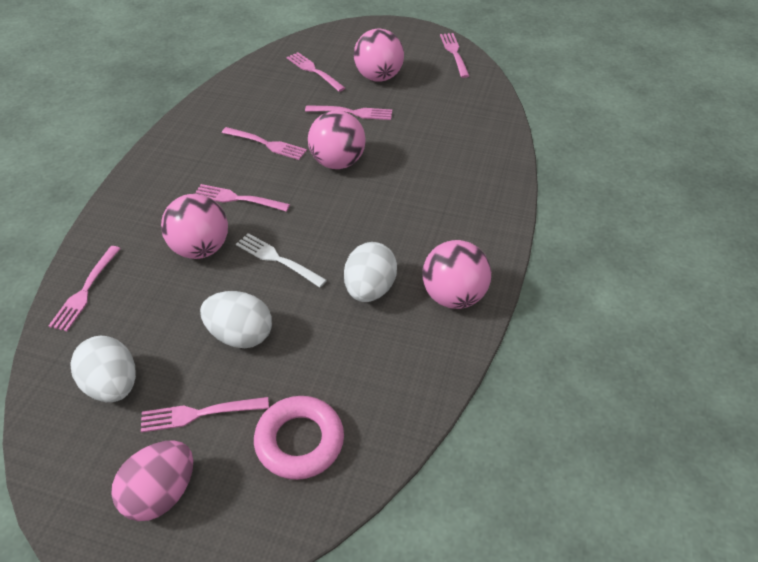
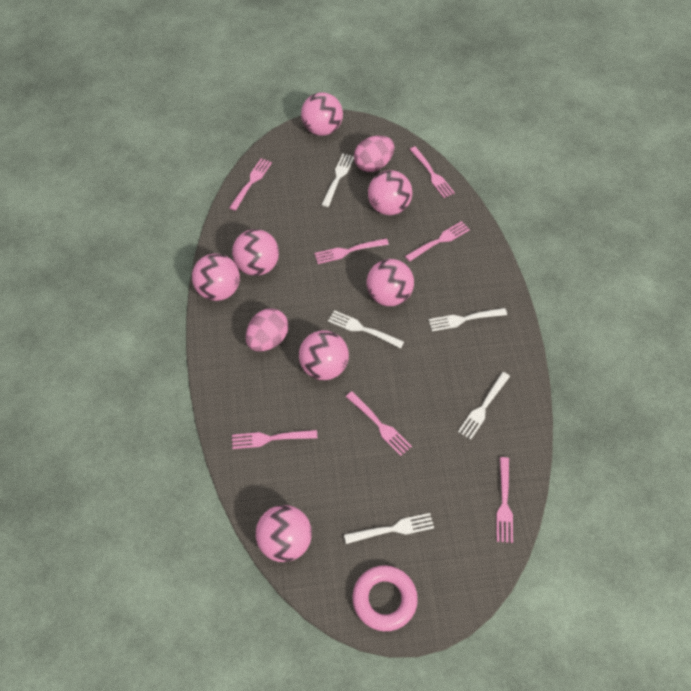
pink ball: 4 -> 7
pink egg: 1 -> 2
white egg: 3 -> 0
white fork: 1 -> 5

